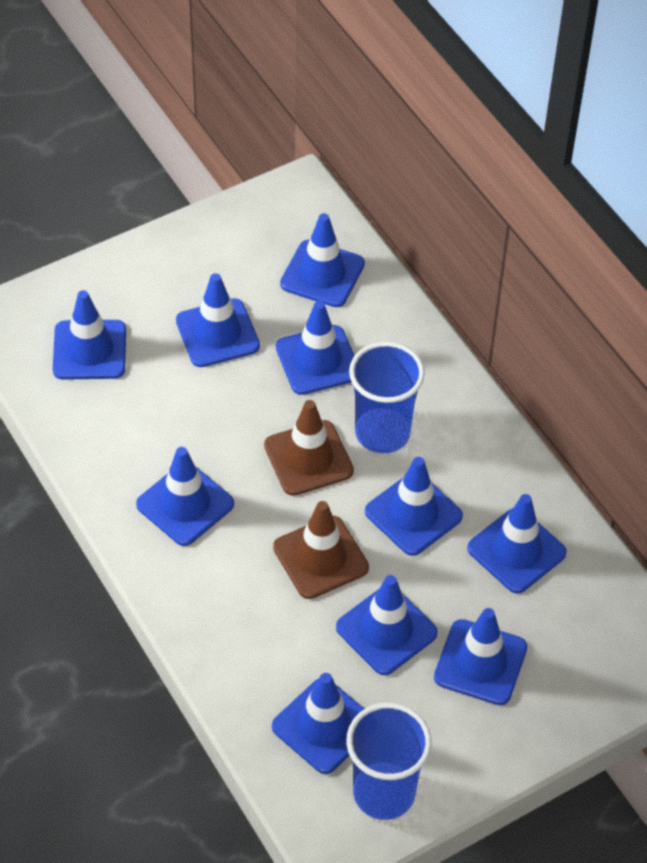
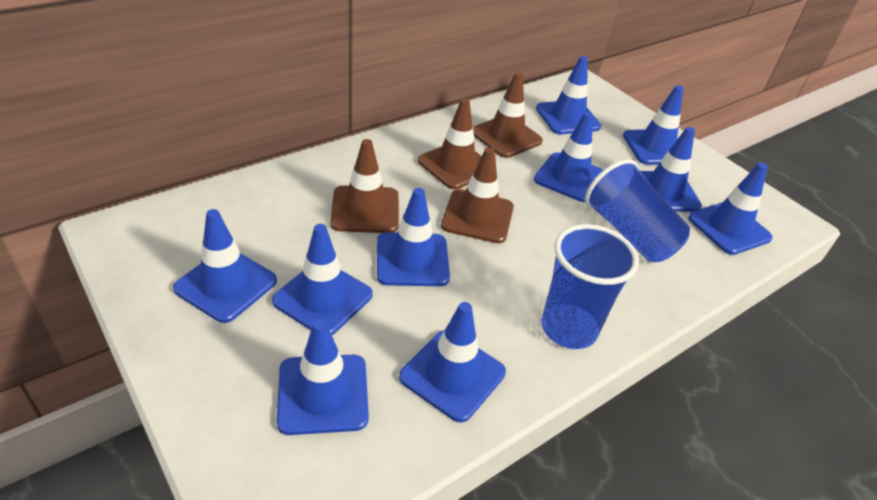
brown traffic cone: 2 -> 4

